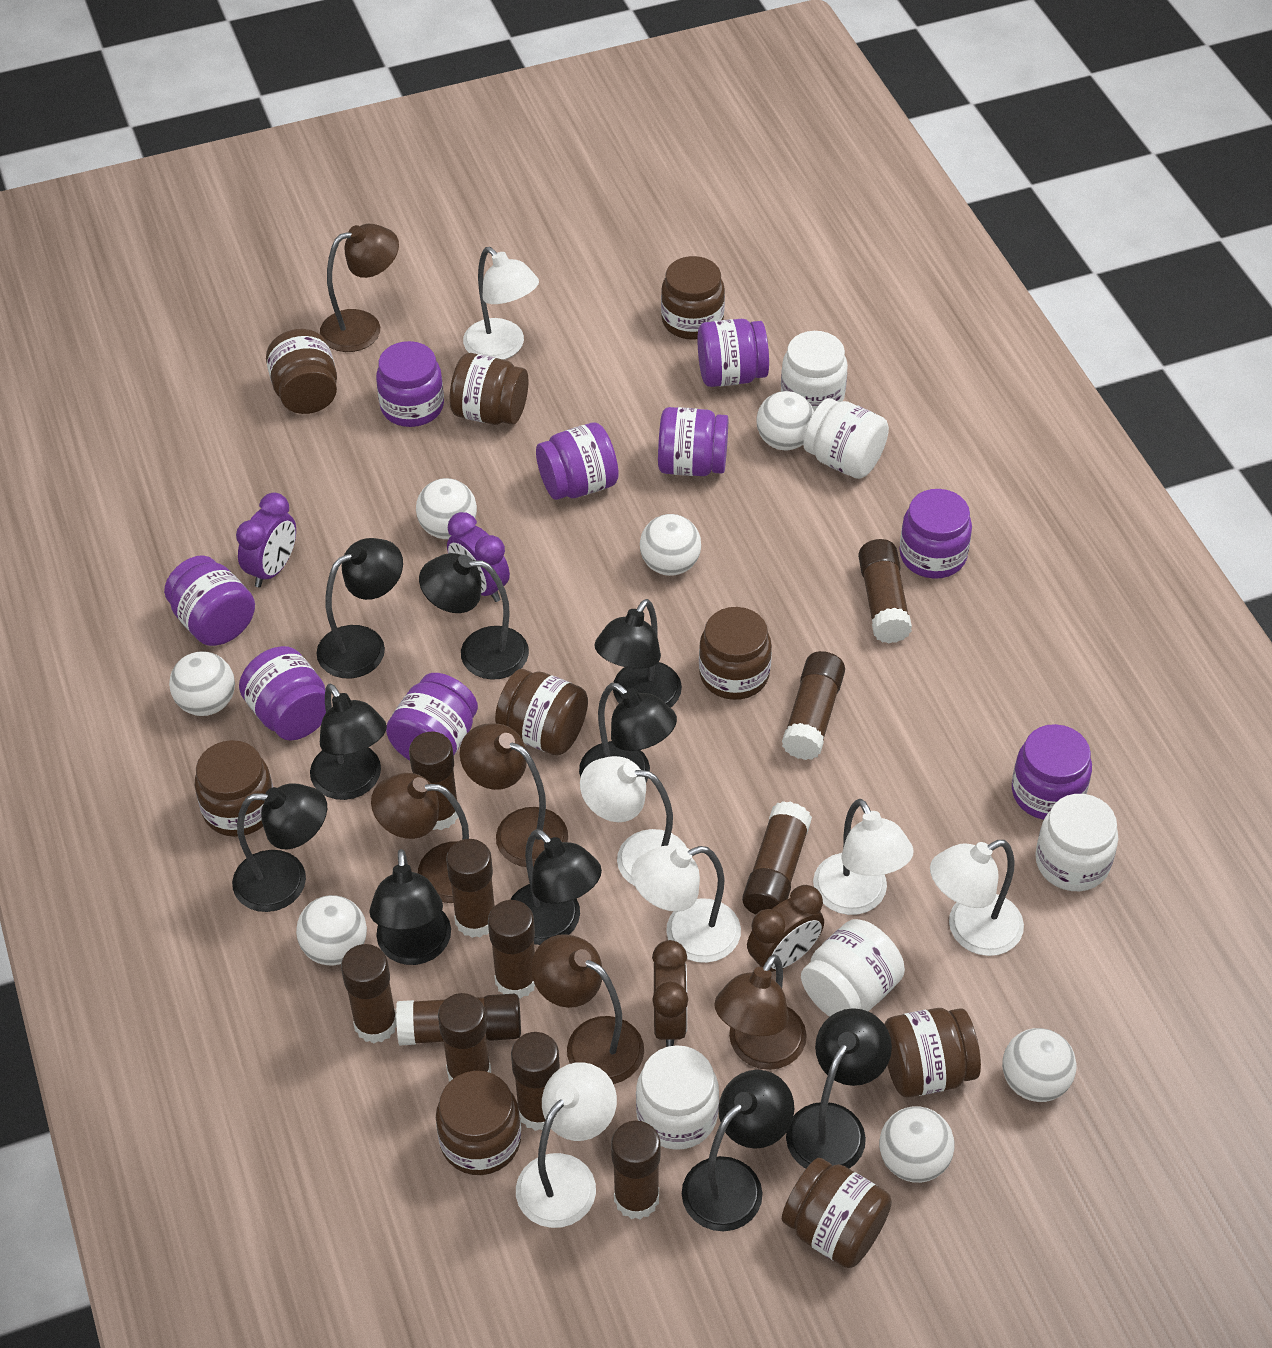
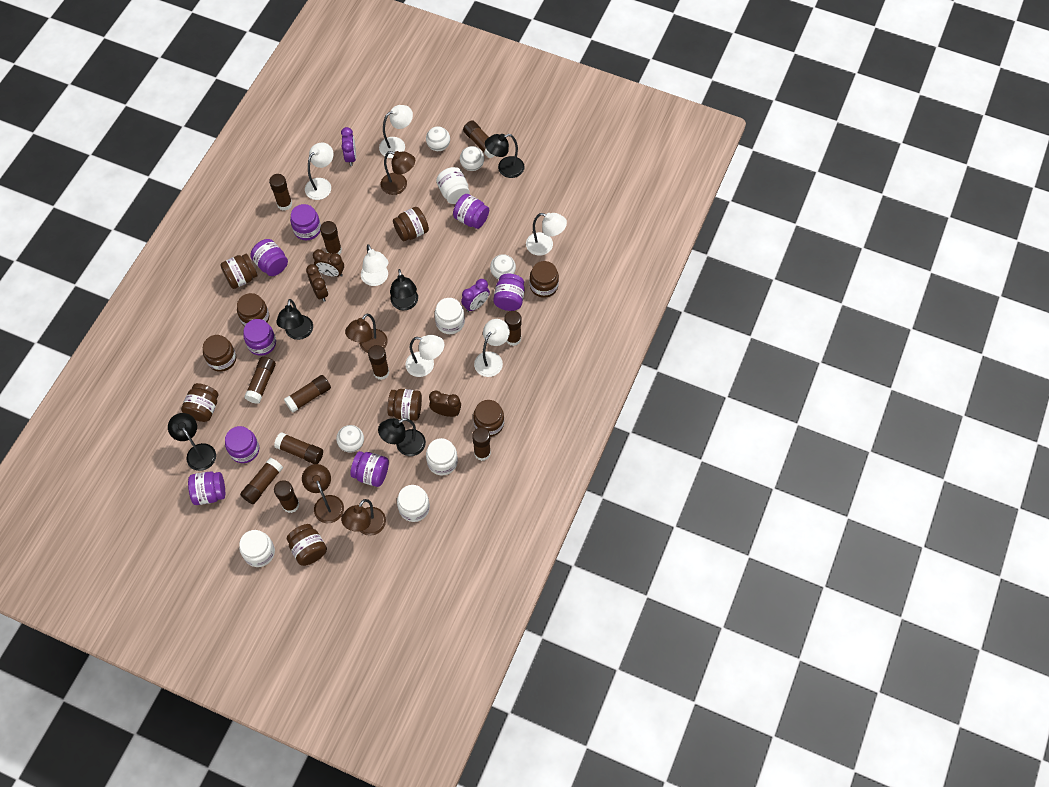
black lamp: 10 -> 5
brown clock: 2 -> 3
brown lamp: 5 -> 4
purple jar: 9 -> 8
white ball: 7 -> 4

